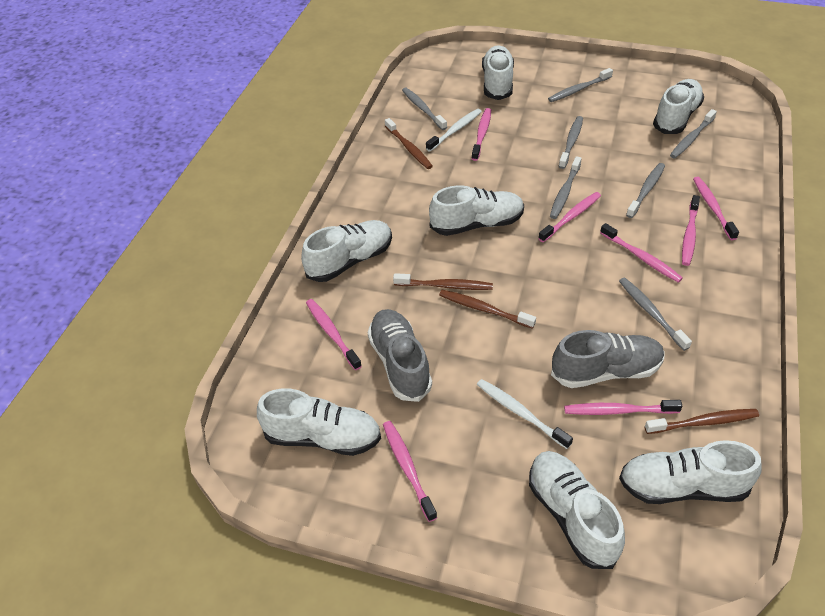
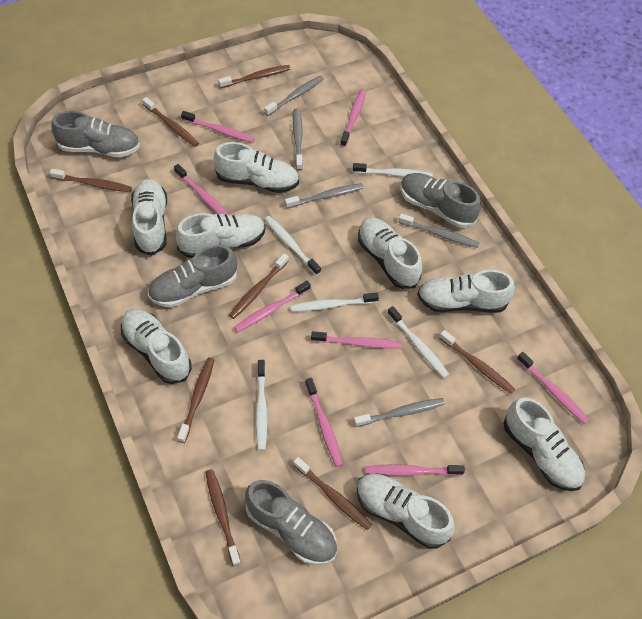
brown toothbrush: 4 -> 8
grey shoe: 2 -> 4
grey toothbrush: 7 -> 5
white shoe: 7 -> 8
white toothbrush: 2 -> 5

